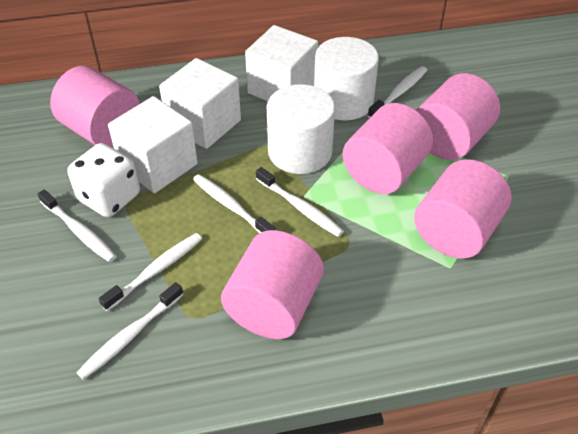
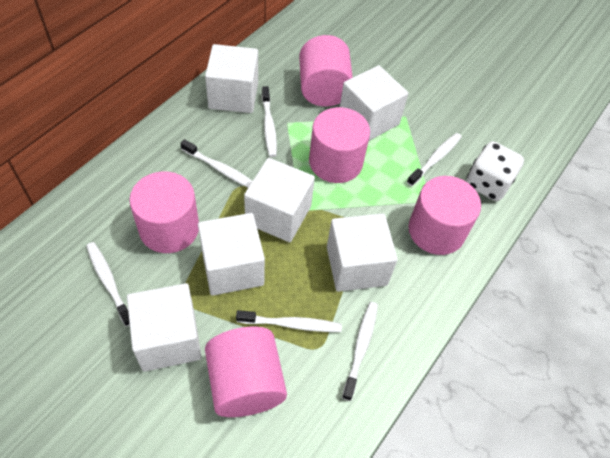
white cube: 3 -> 6
white cylinder: 2 -> 0

